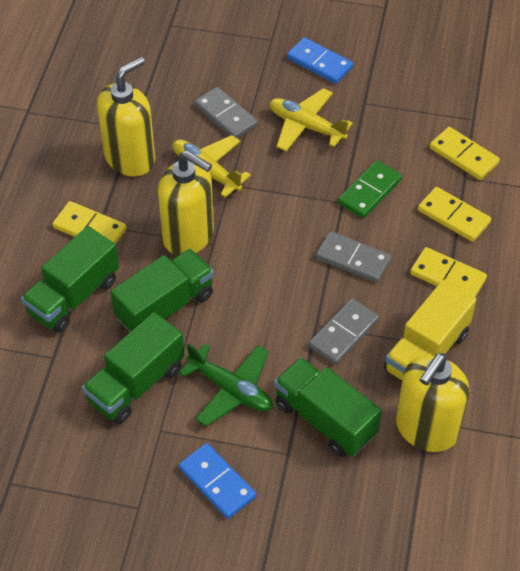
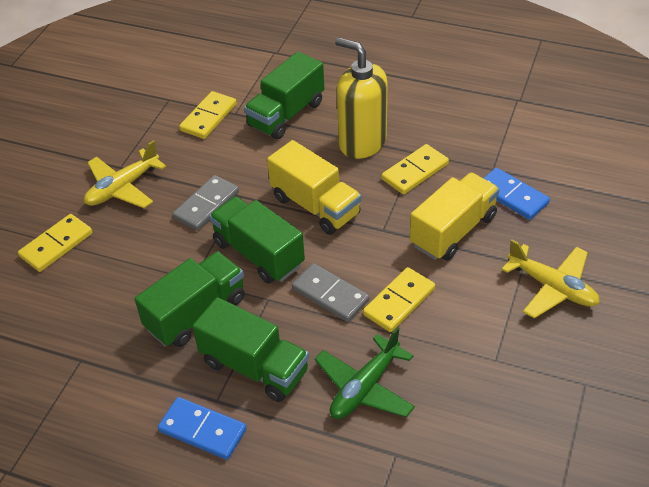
green domino: 1 -> 0
grey domino: 3 -> 2
yellow soap dispenser: 3 -> 1
yellow truck: 1 -> 2

